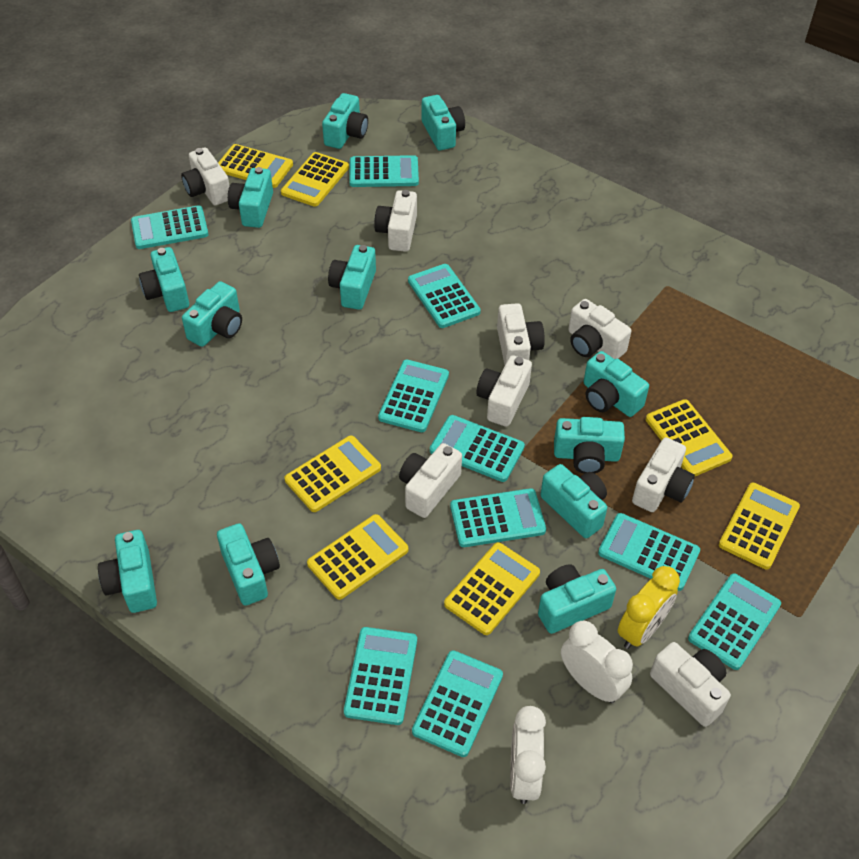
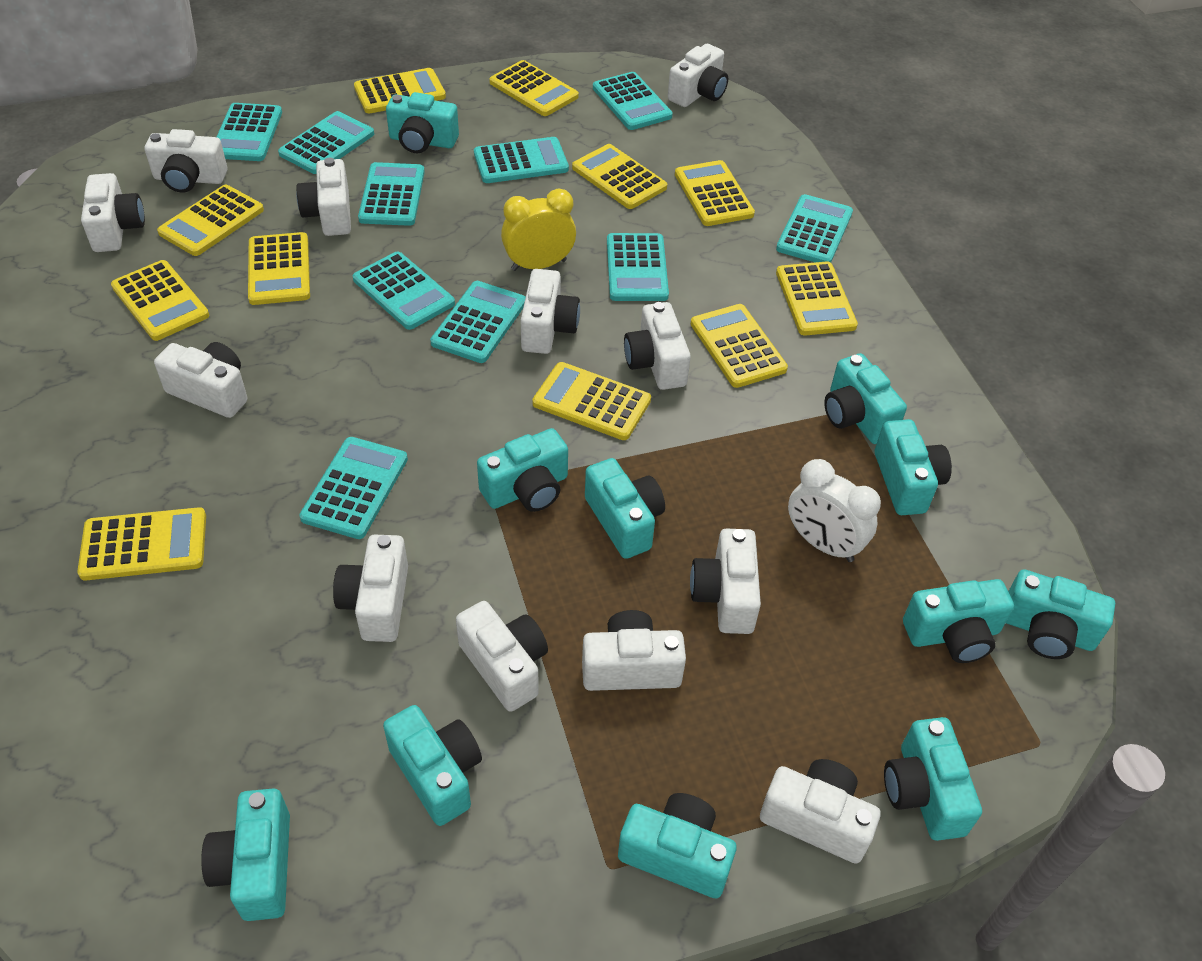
turquoise camera: 12 -> 11
white camera: 8 -> 12
white clock: 2 -> 1
yellow calculator: 7 -> 11

